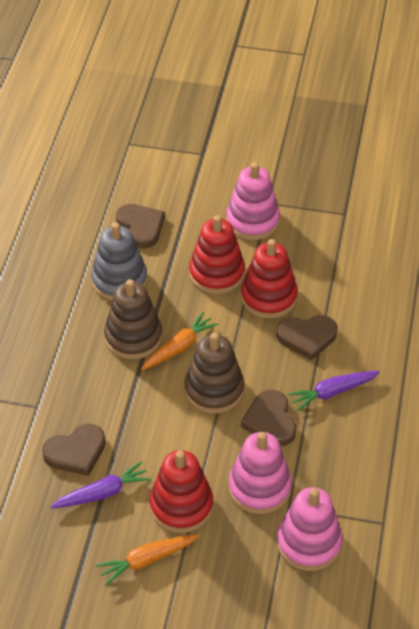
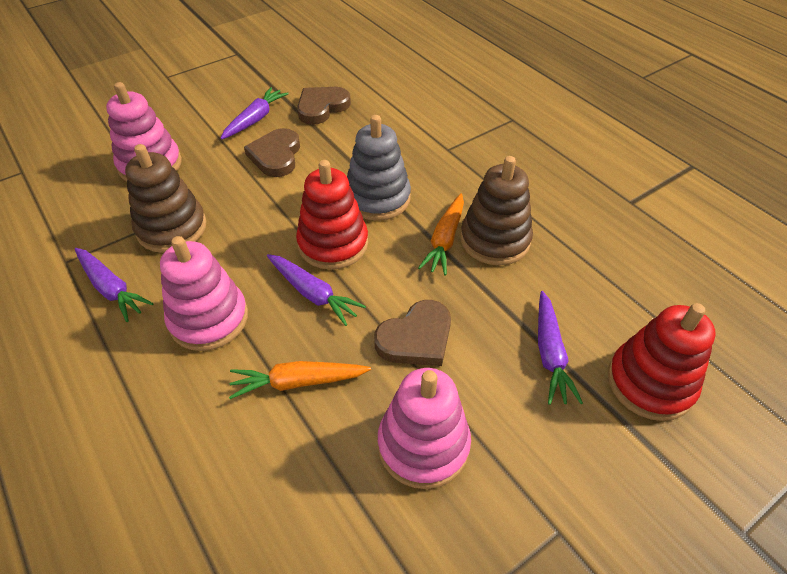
brown heart: 4 -> 3
purple carrot: 2 -> 4
red stacking toy: 3 -> 2

